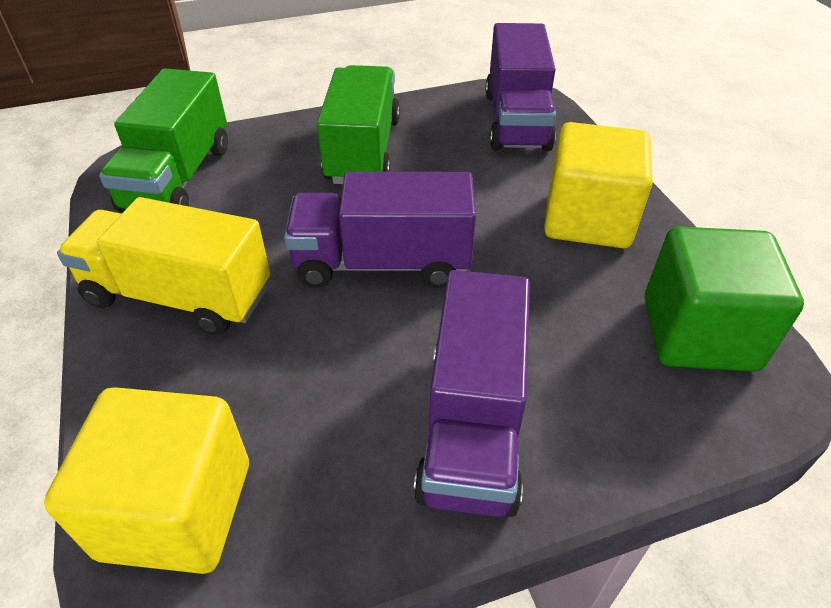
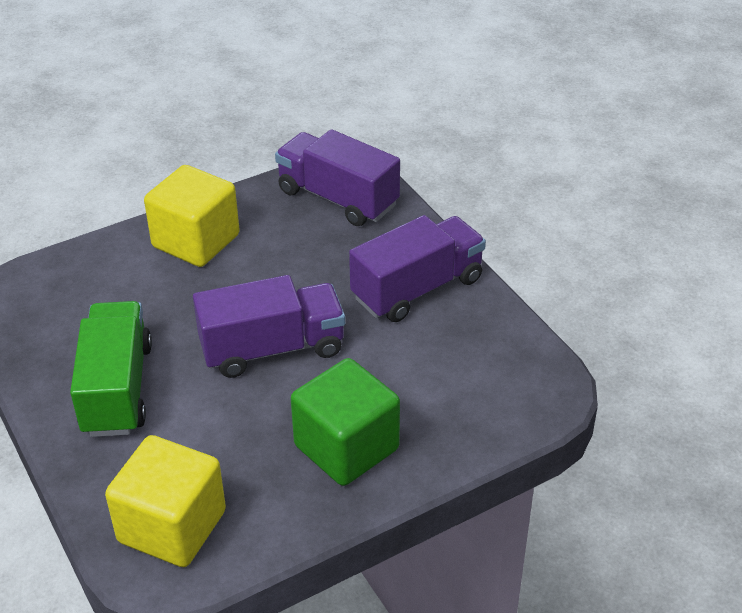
green truck: 2 -> 1
yellow truck: 1 -> 0

